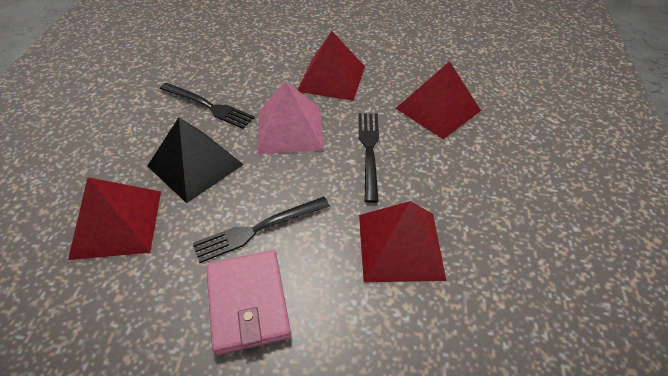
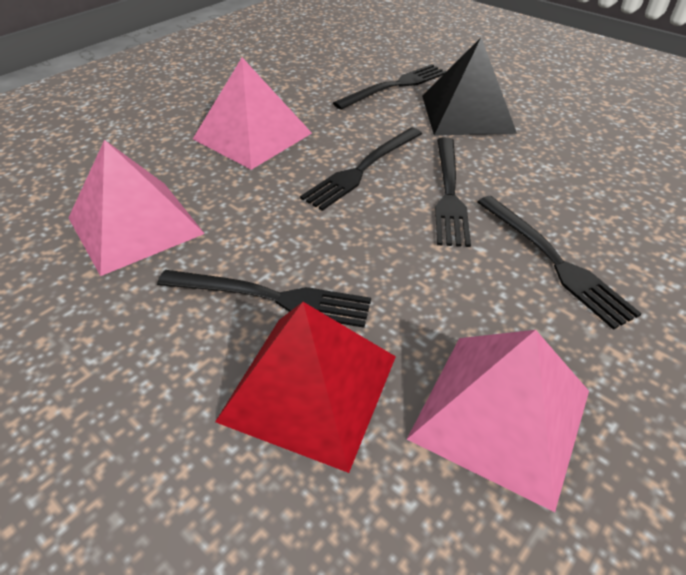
black fork: 3 -> 5
pink pyramid: 1 -> 3
pink wallet: 1 -> 0
red pyramid: 4 -> 1

